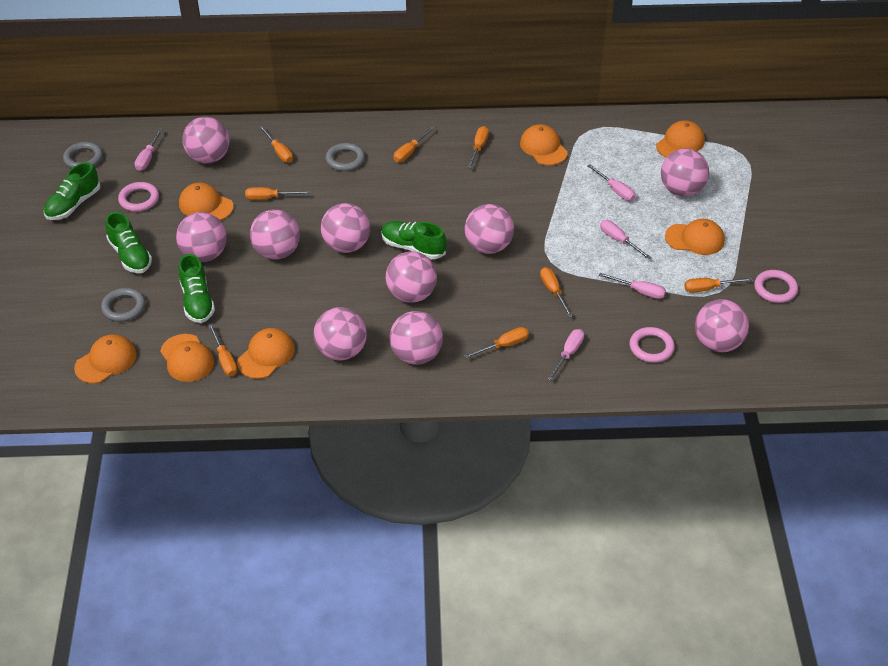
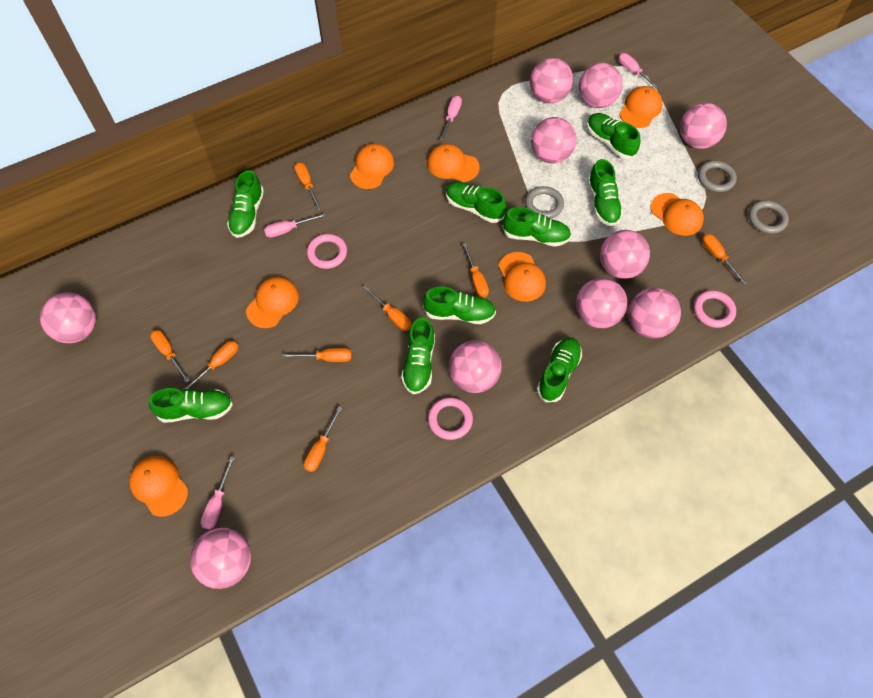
green shoe: 4 -> 9
pink screwdriver: 5 -> 4

